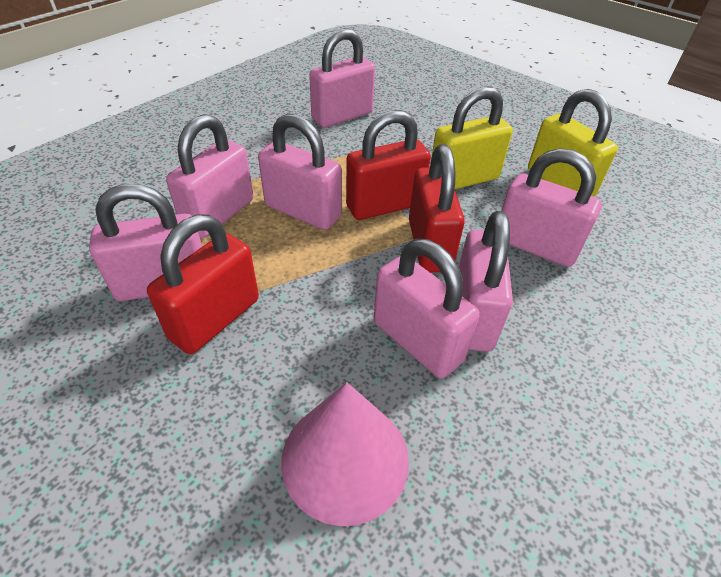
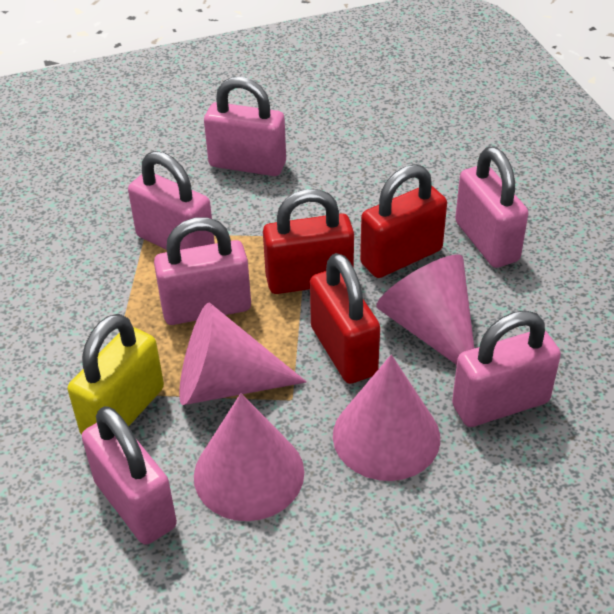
pink cone: 1 -> 4
pink padlock: 7 -> 6
yellow padlock: 2 -> 1

